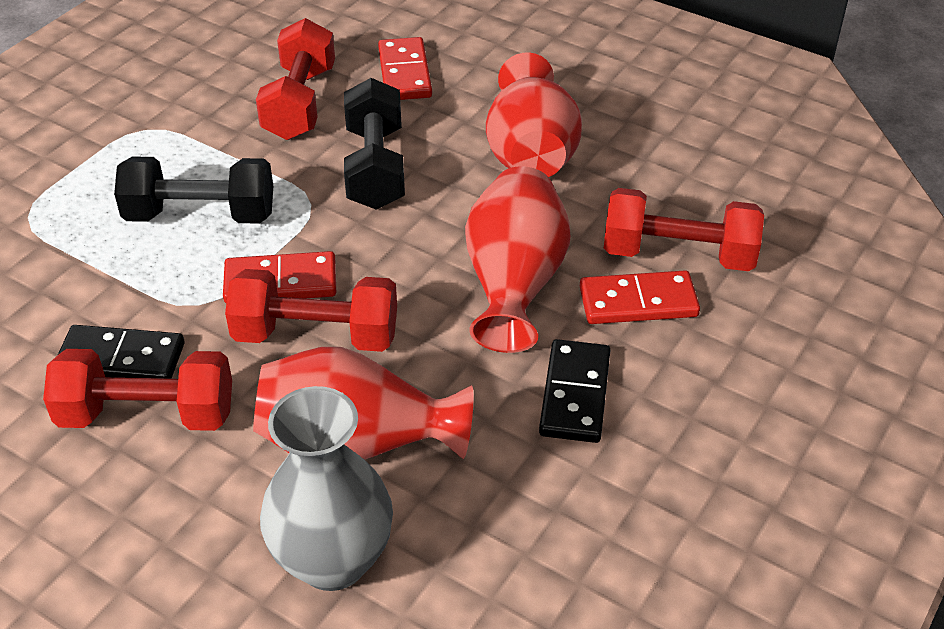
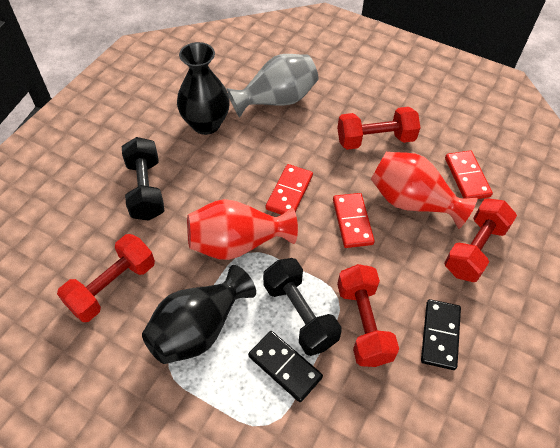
black vase: 0 -> 2
red vase: 3 -> 2

